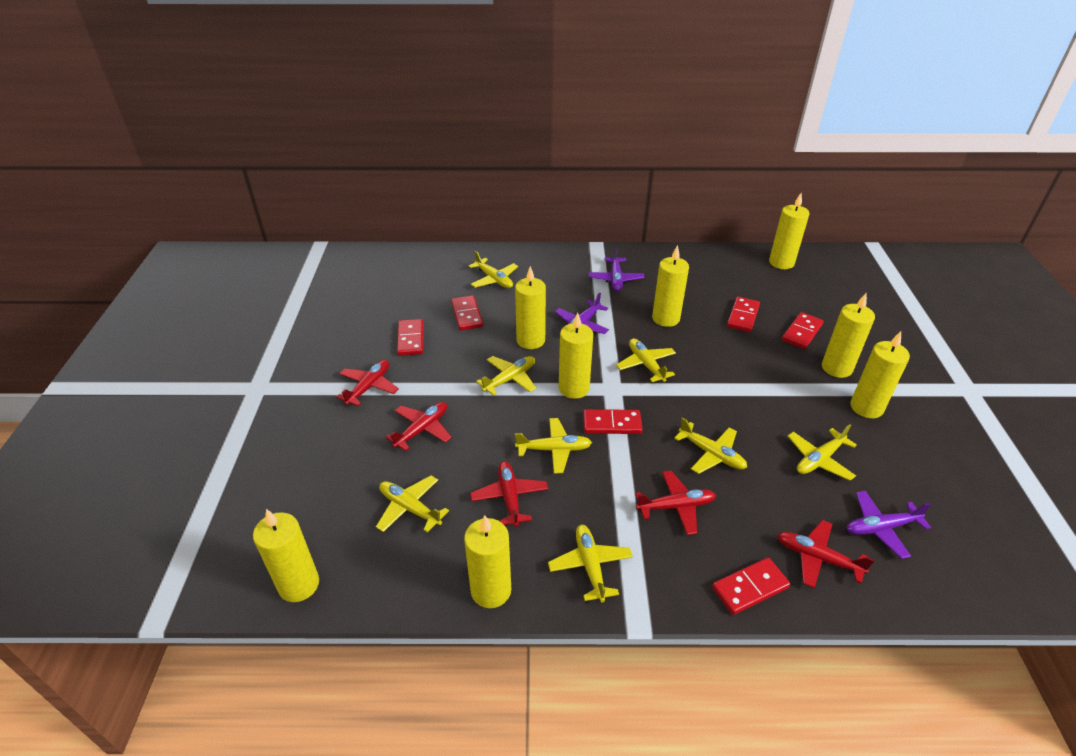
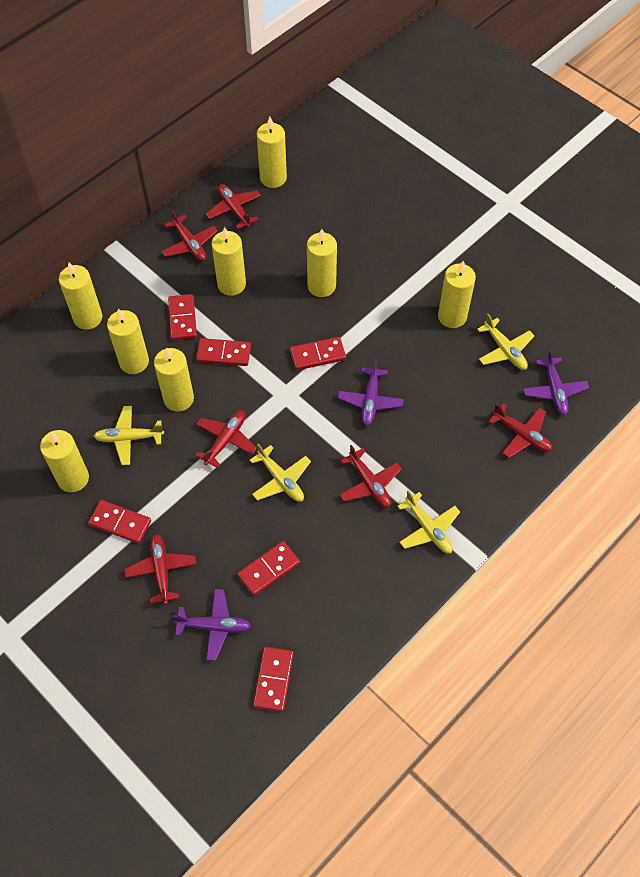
red plane: 5 -> 6
yellow plane: 8 -> 4

